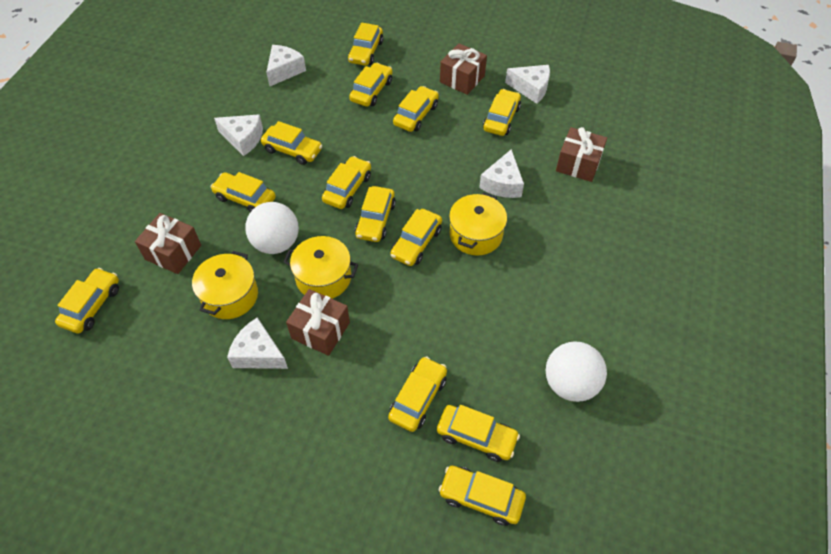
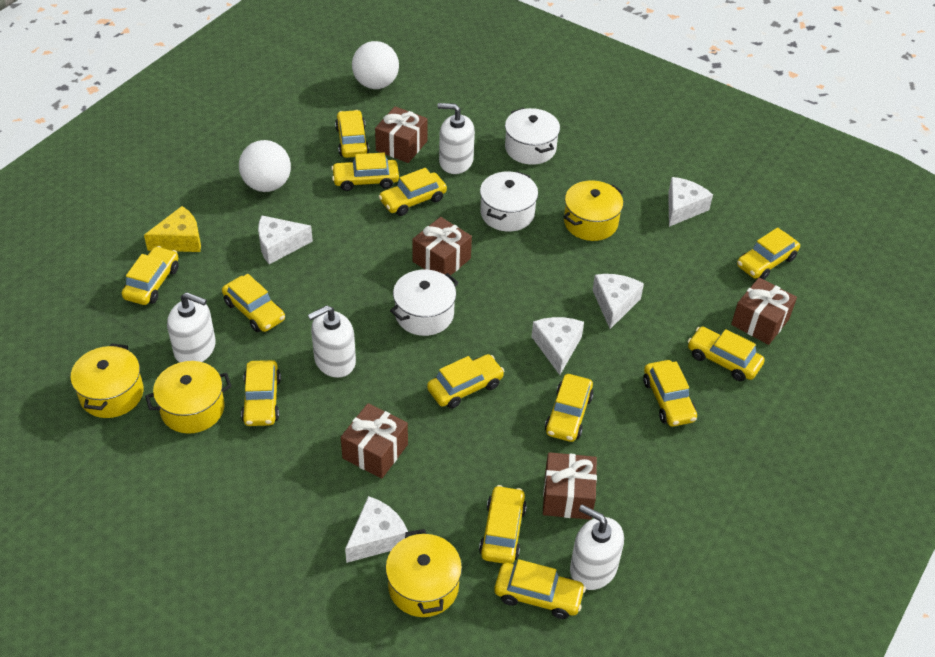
brown gift: 4 -> 5
white pot: 0 -> 3
white soap dispenser: 0 -> 4
yellow cheese: 0 -> 1
yellow pot: 3 -> 4

